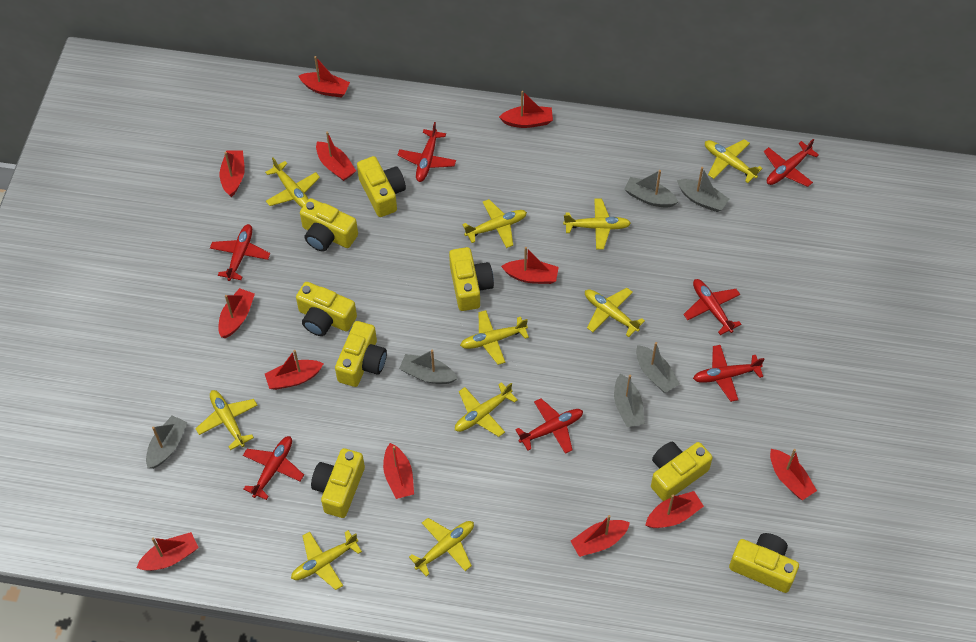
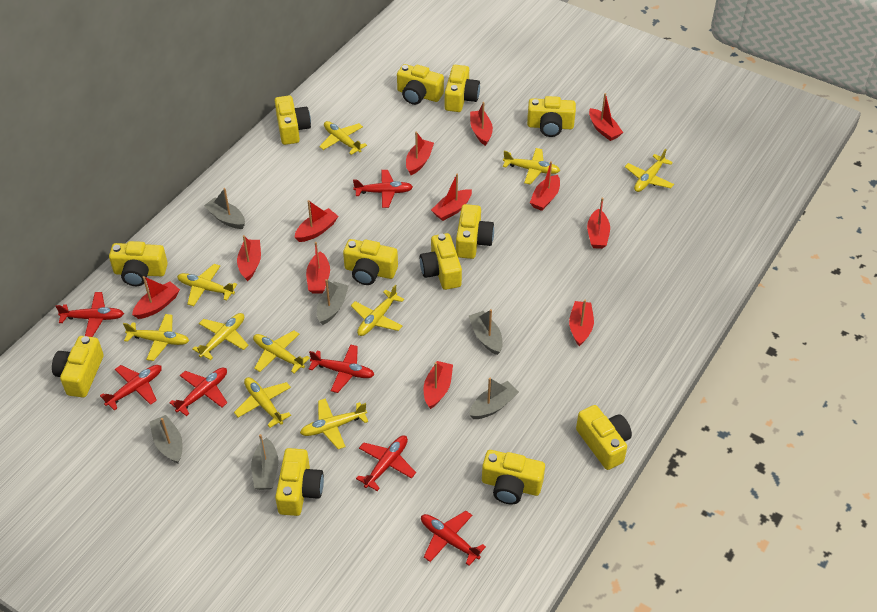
yellow camera: 8 -> 12

